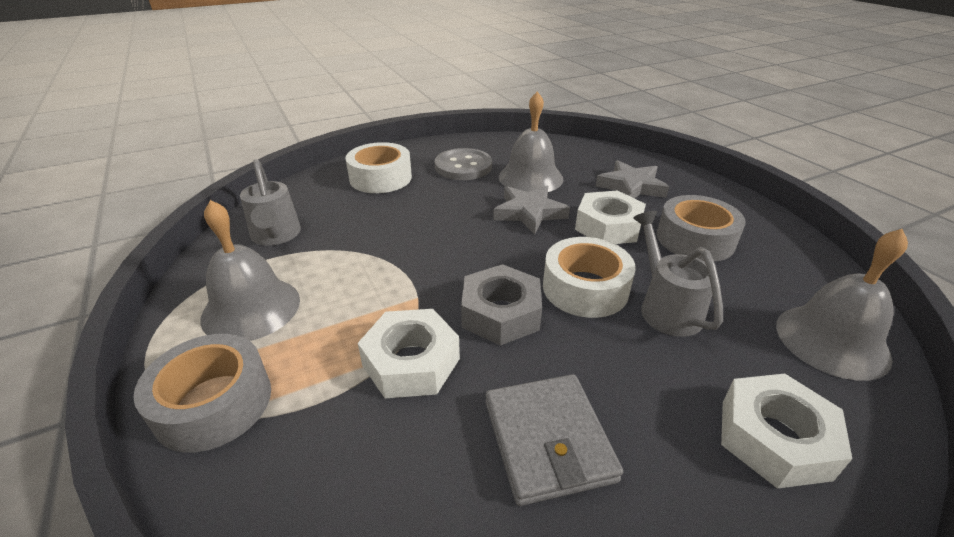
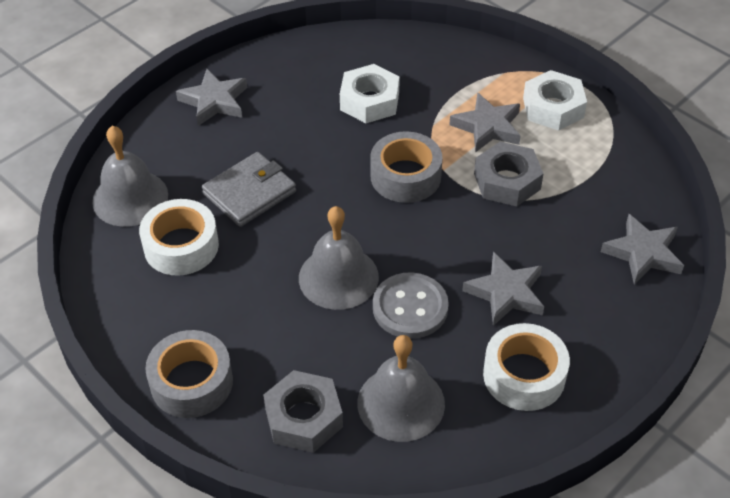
grey nut: 1 -> 2
grey star: 2 -> 4
grey watering can: 2 -> 0
white nut: 3 -> 2

